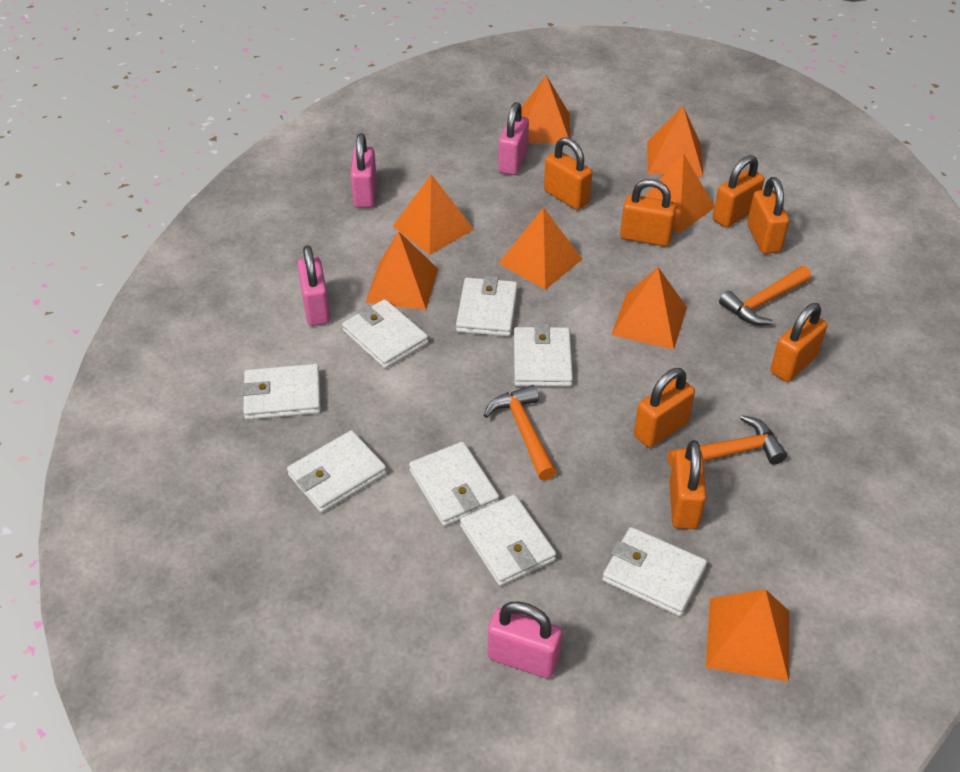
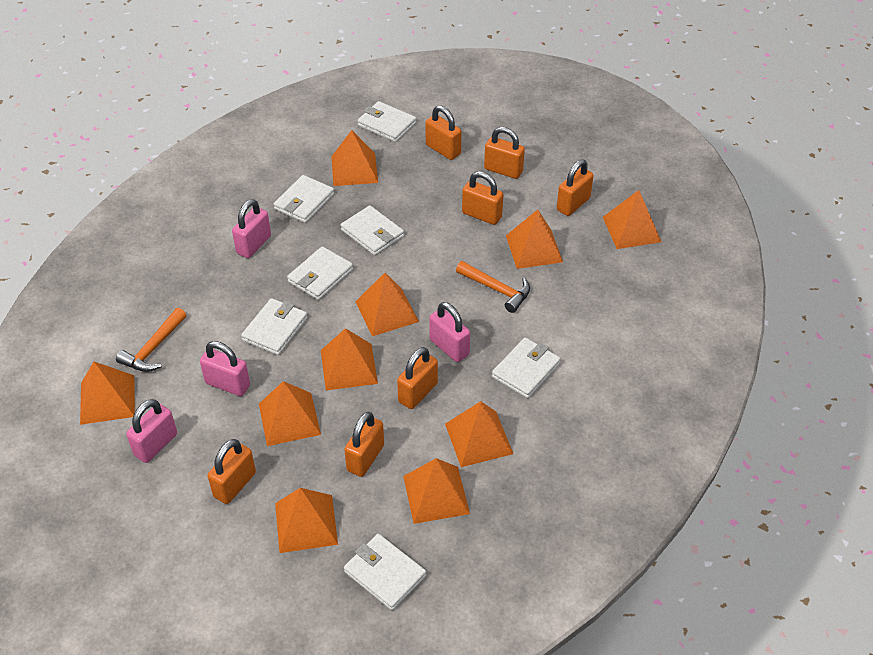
orange hammer: 3 -> 2
orange pyramid: 8 -> 10
white wallet: 8 -> 7

